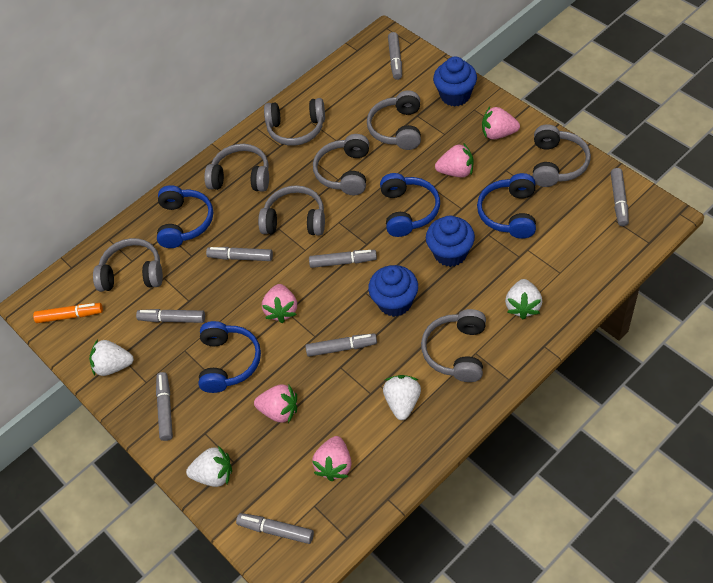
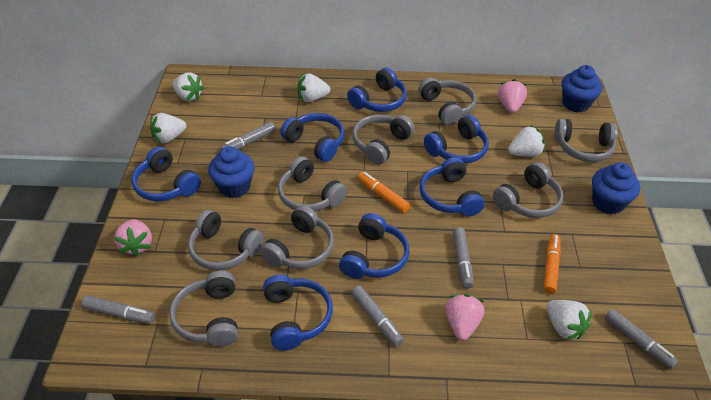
blue headphones: 4 -> 7
grey marker: 8 -> 5
orange marker: 1 -> 2
pink strawberry: 5 -> 3
white strawberry: 4 -> 5

